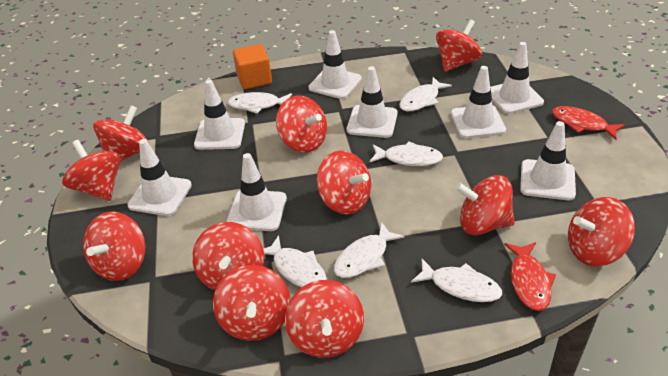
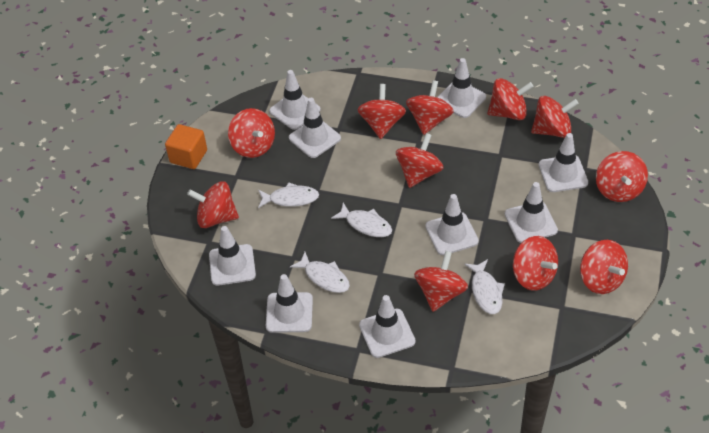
red fish: 2 -> 0
white fish: 6 -> 4
white traffic cone: 8 -> 9

